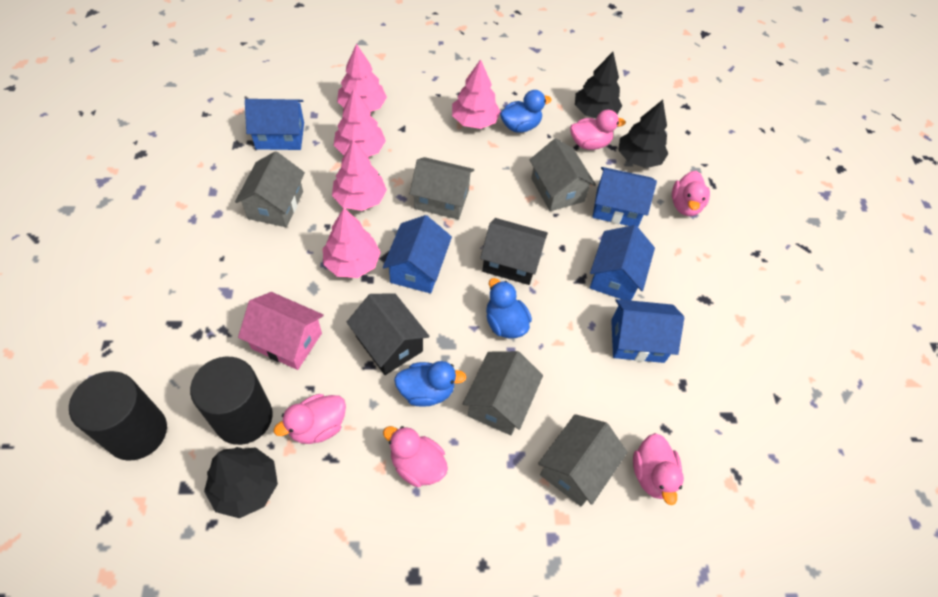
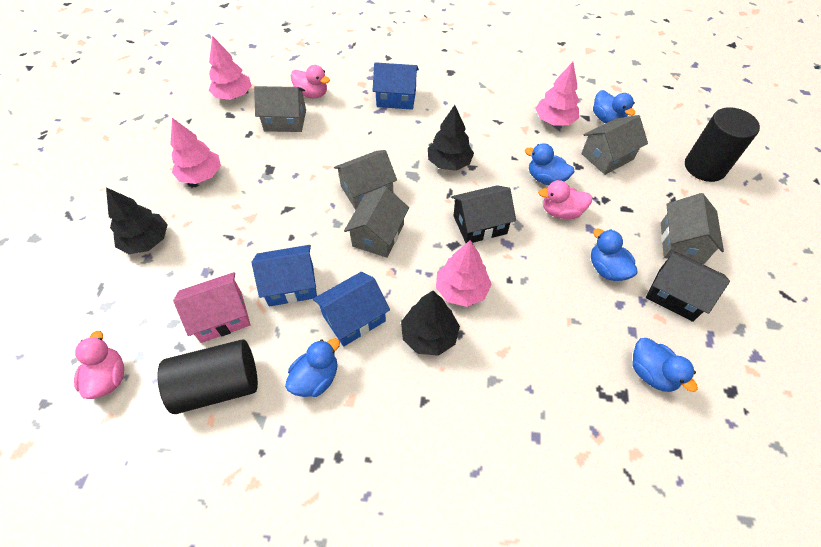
blue duck: 3 -> 5
blue house: 5 -> 3
pink duck: 5 -> 3
pink tree: 5 -> 4

